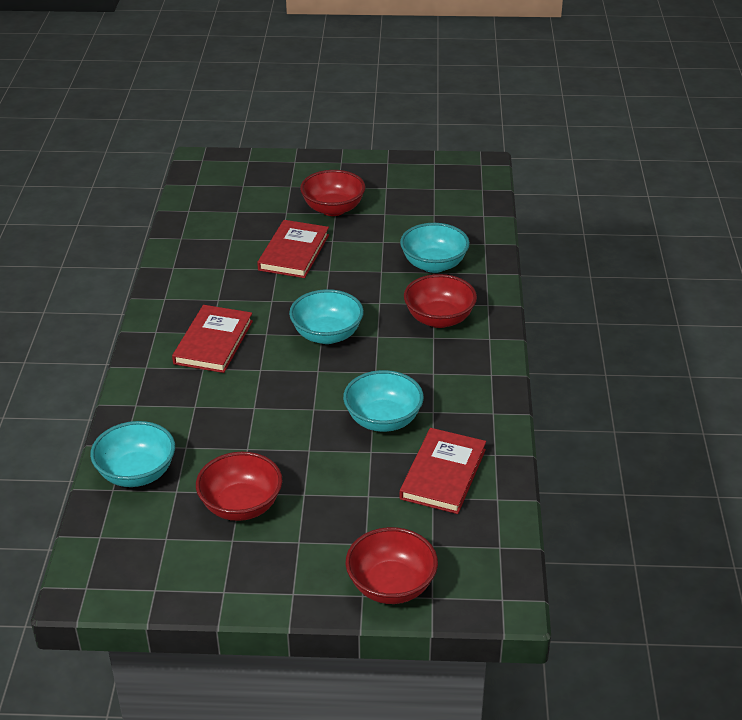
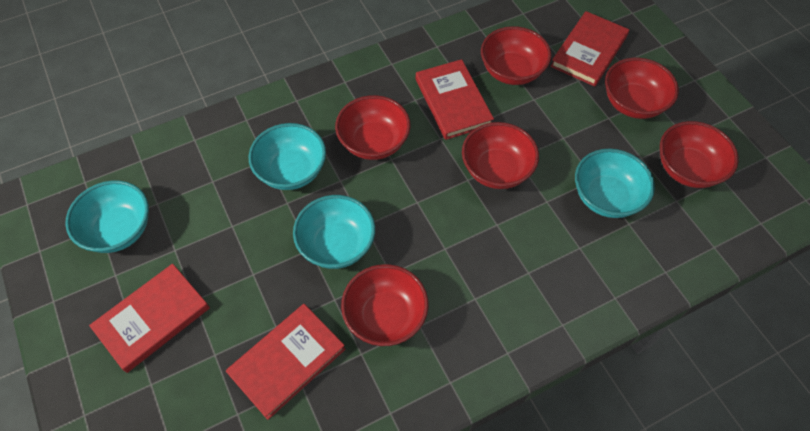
red book: 3 -> 4
red bowl: 4 -> 6

